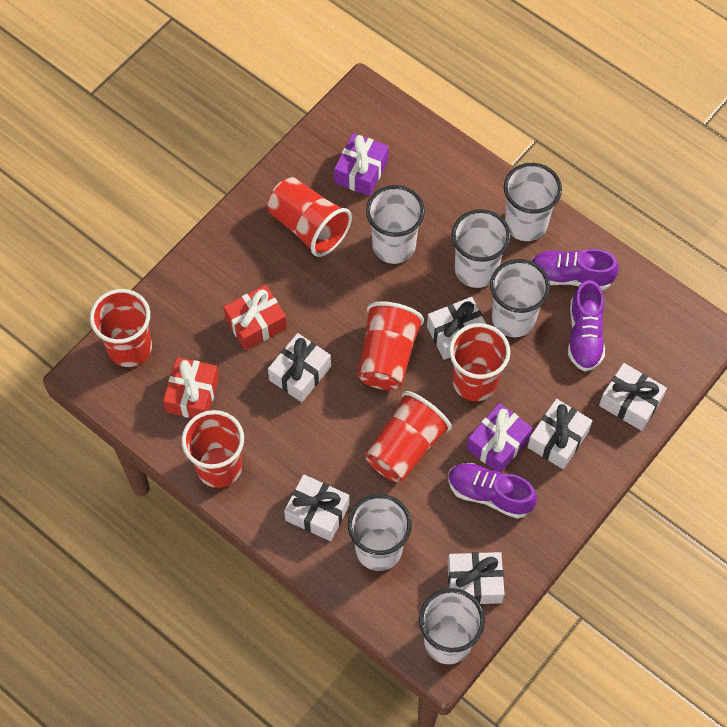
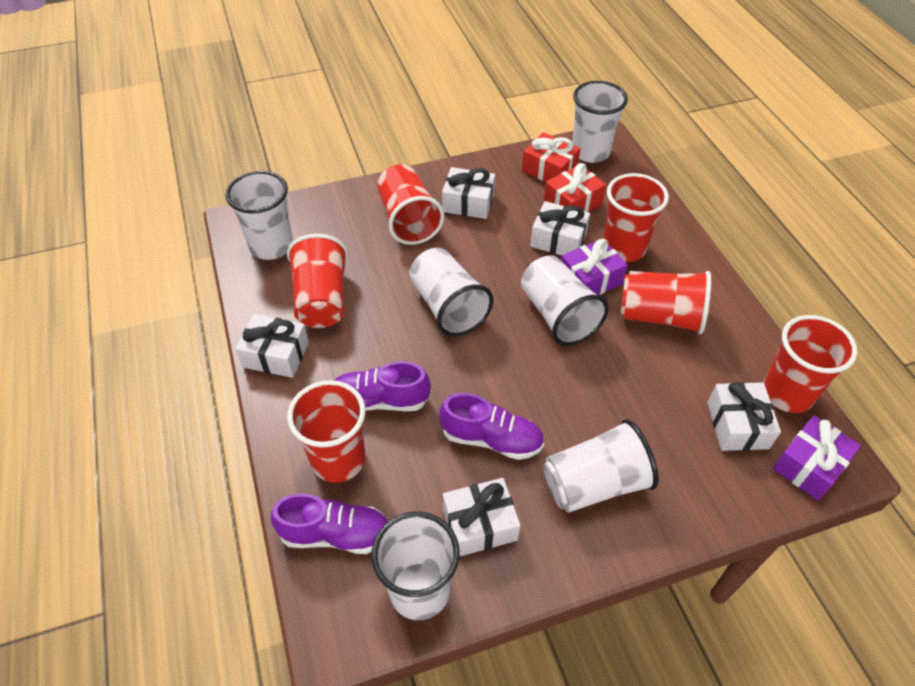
white gift: 6 -> 5

